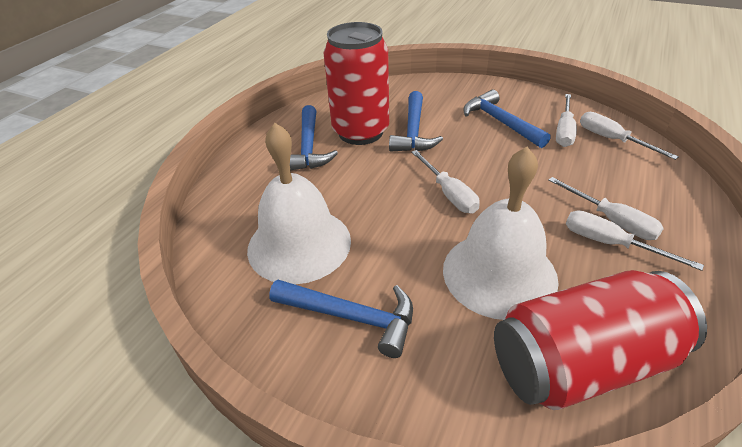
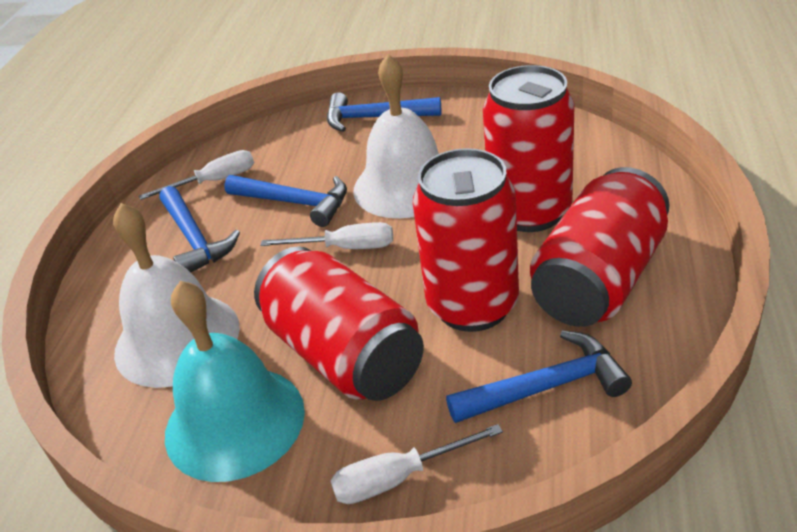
red can: 2 -> 4
turquoise bell: 0 -> 1
white screwdriver: 5 -> 3

